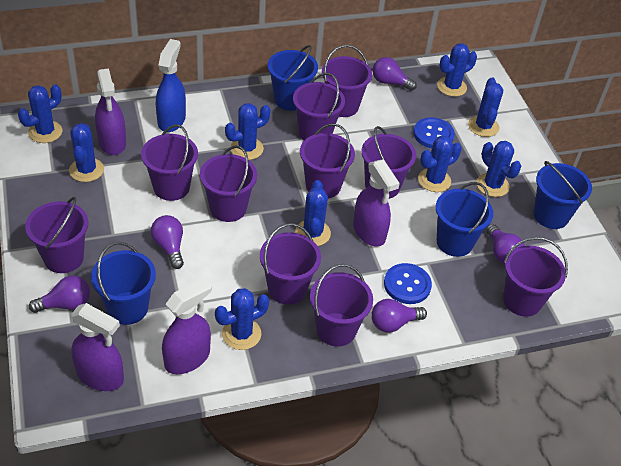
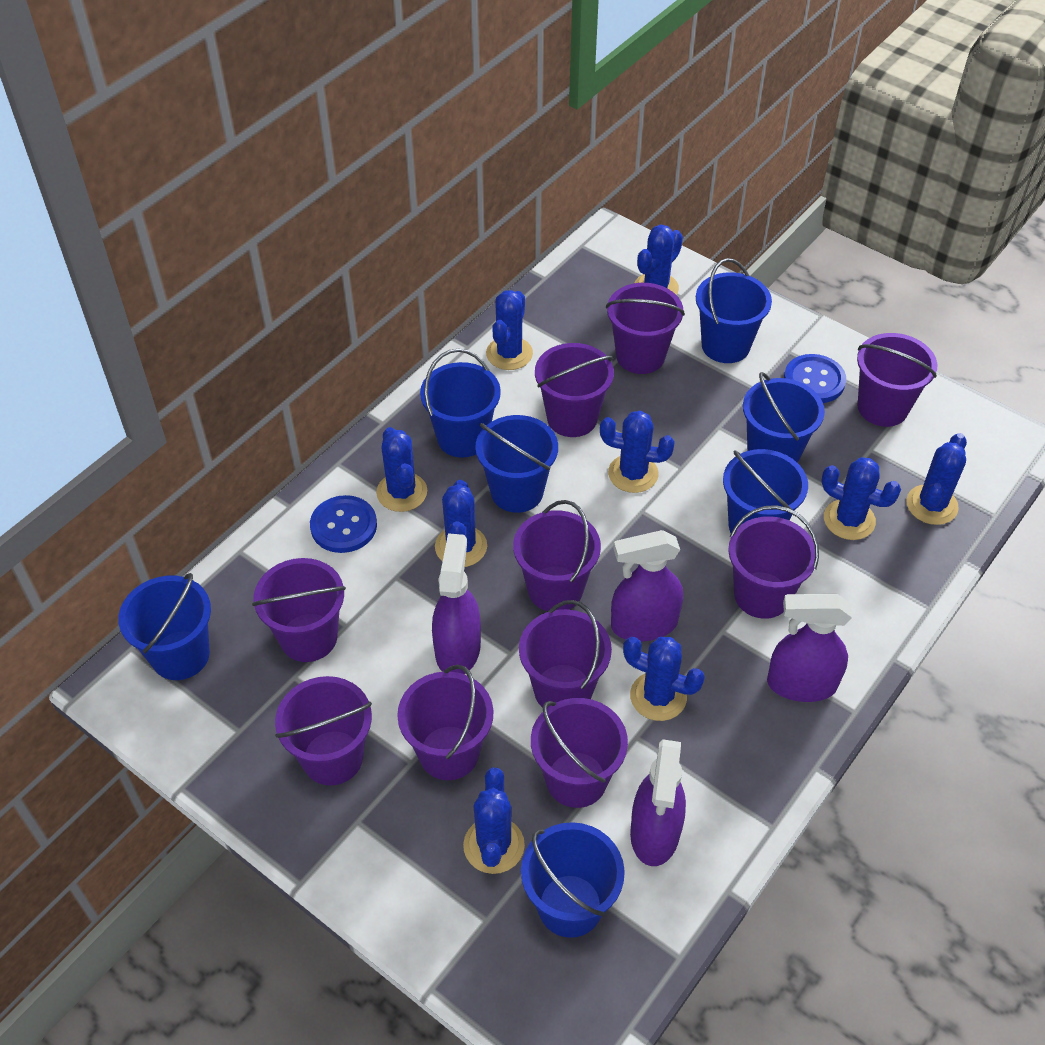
blue bucket: 4 -> 7
blue spray bottle: 1 -> 0
purple light bulb: 5 -> 0

